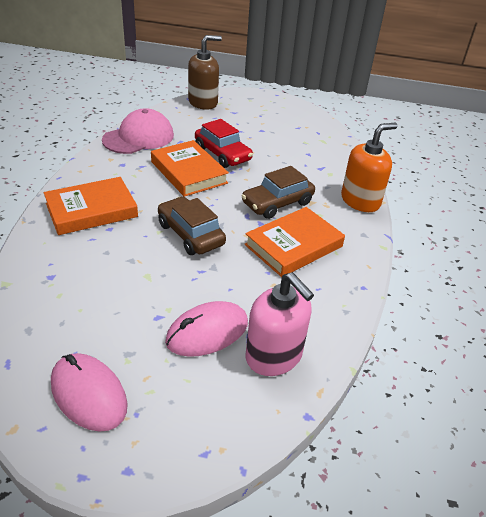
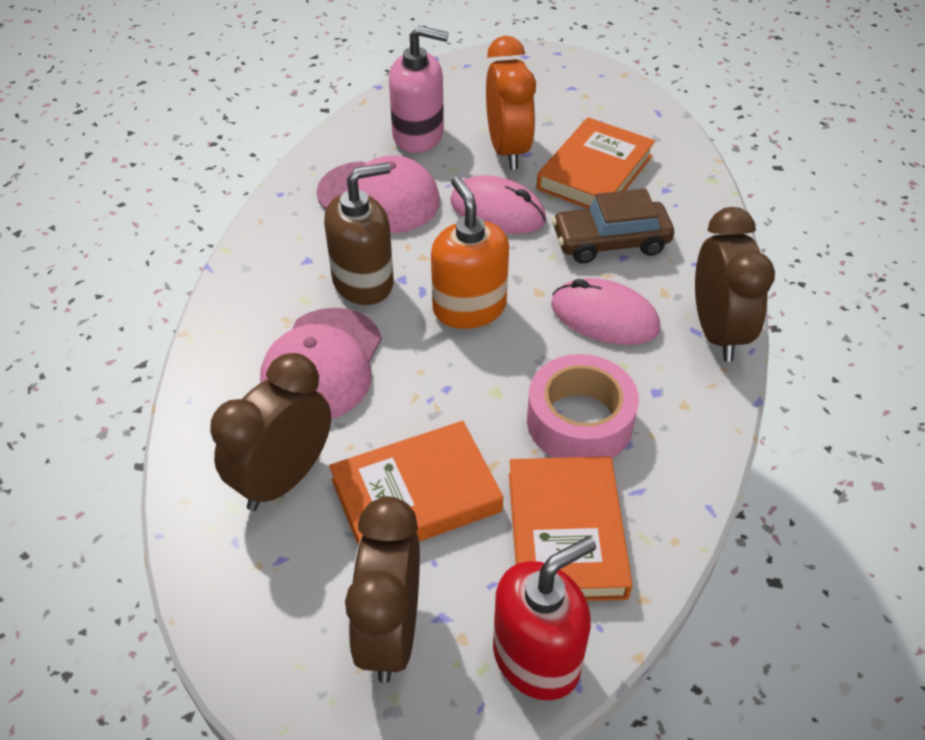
brown car: 2 -> 1
brown clock: 0 -> 3
orange clock: 0 -> 1
pink cap: 1 -> 2
pink tape: 0 -> 1
red car: 1 -> 0
red soap dispenser: 0 -> 1

